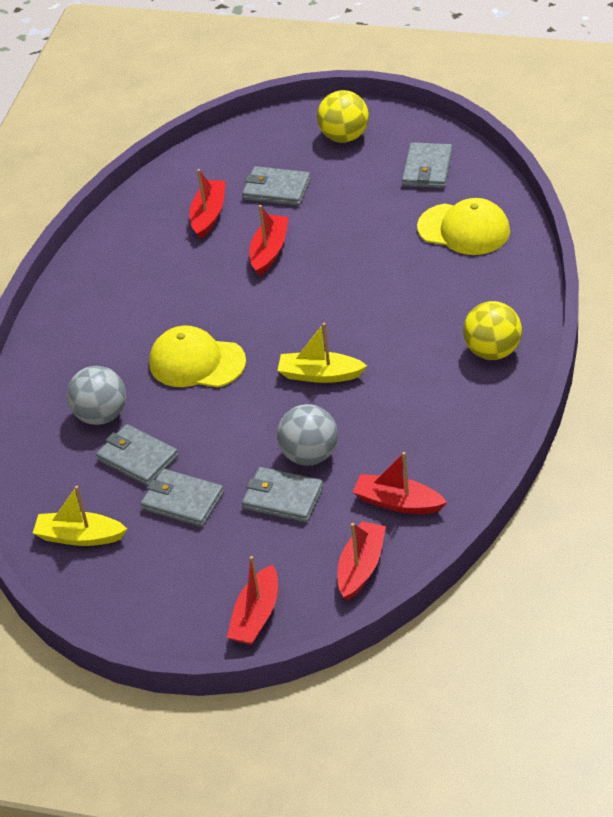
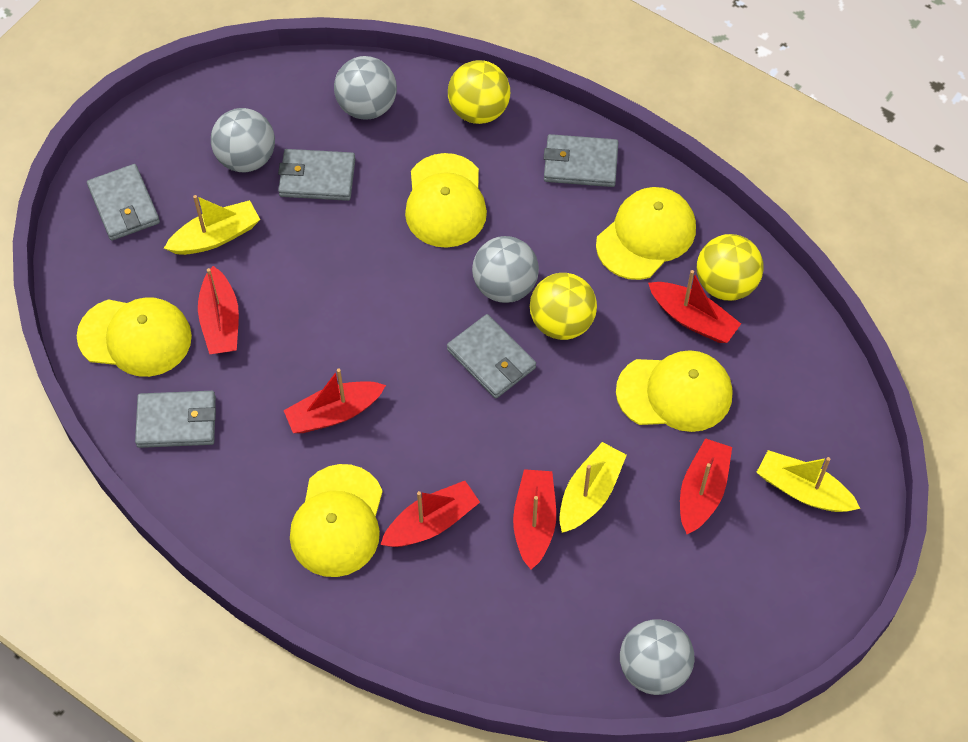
grey ball: 2 -> 4
red boat: 5 -> 6
yellow ball: 2 -> 3
yellow boat: 2 -> 3
yellow cap: 2 -> 5

